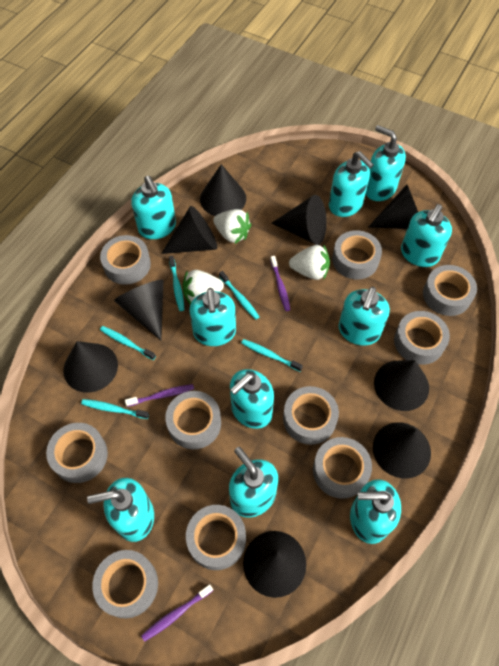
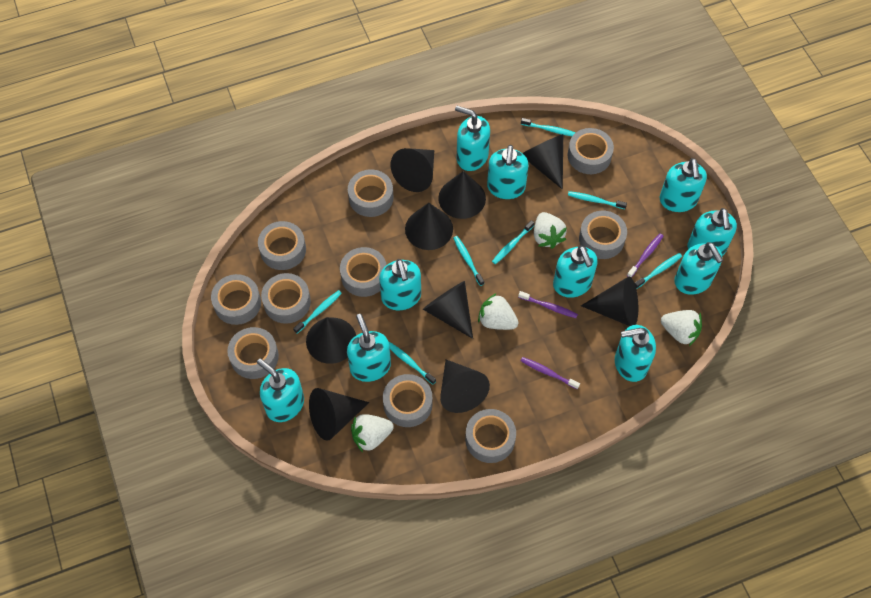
turquoise toothbrush: 5 -> 7
white strawberry: 3 -> 4

